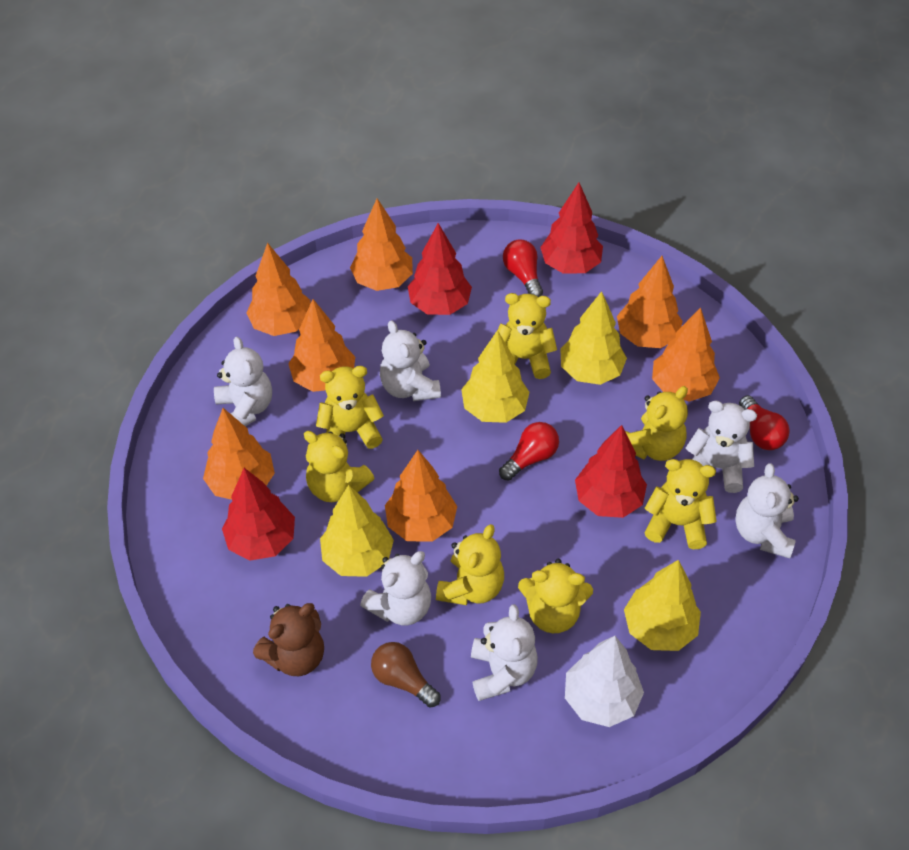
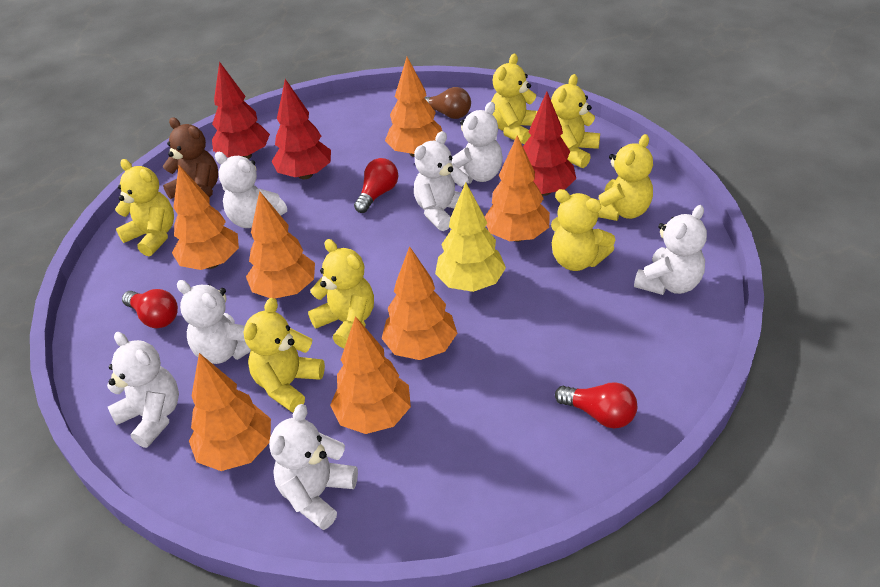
red tree: 4 -> 3
white teddy bear: 6 -> 7
white tree: 1 -> 0
yellow tree: 4 -> 1

